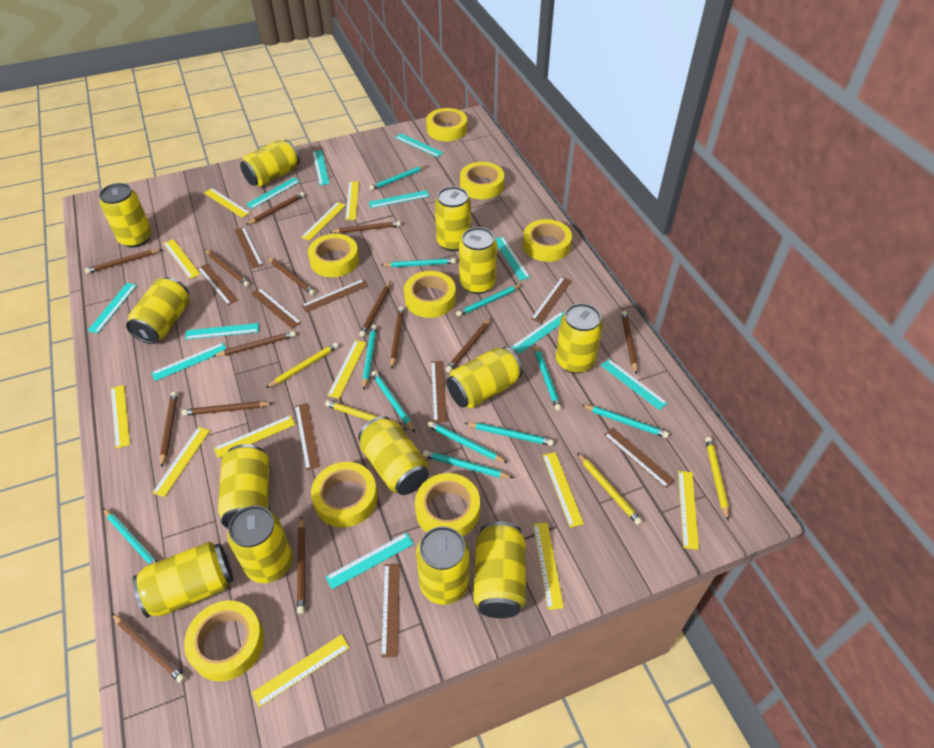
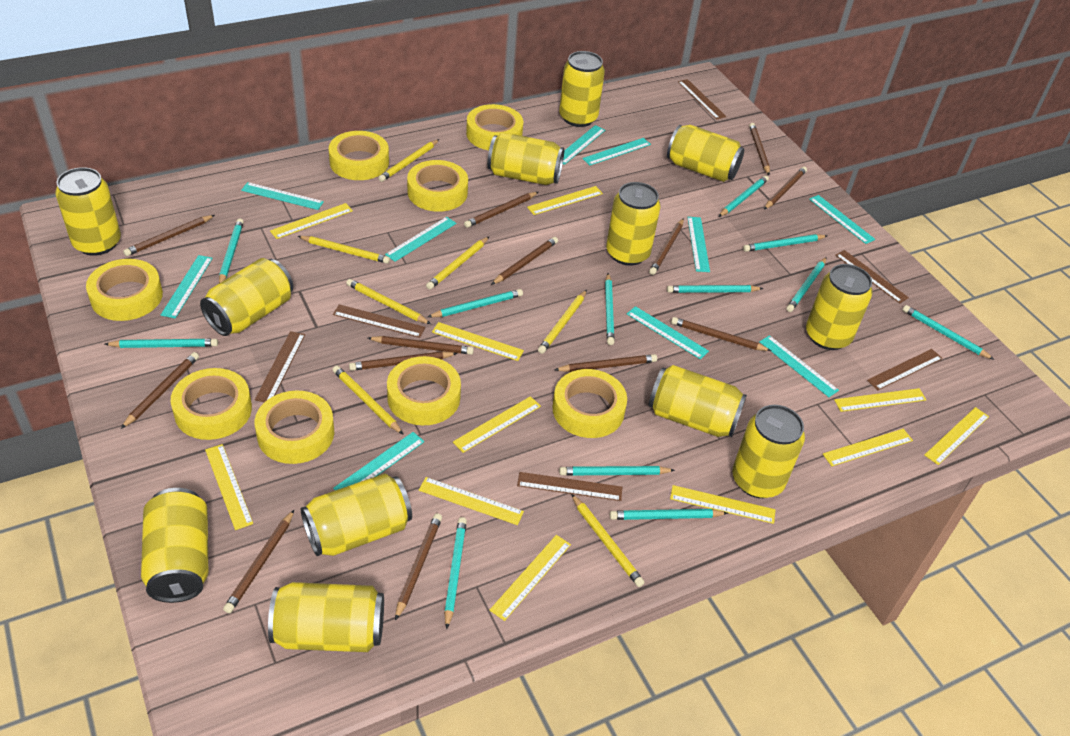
brown pencil: 14 -> 13
brown ruler: 9 -> 6
turquoise pencil: 11 -> 12
turquoise ruler: 11 -> 10
yellow can: 13 -> 12
yellow pencil: 4 -> 7
yellow ruler: 12 -> 11

